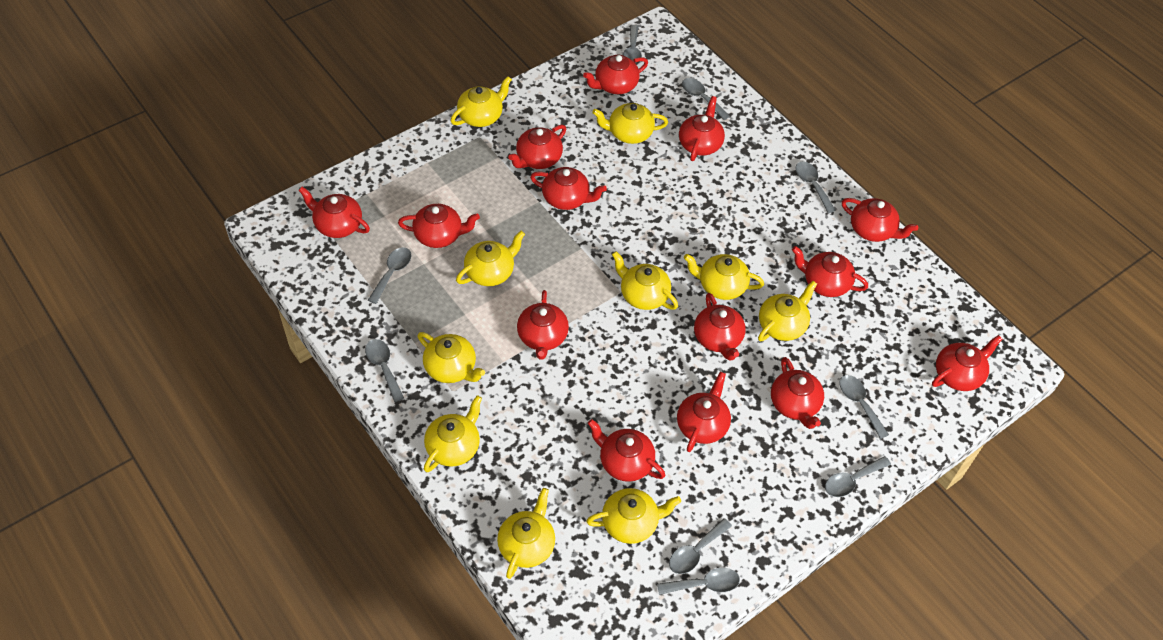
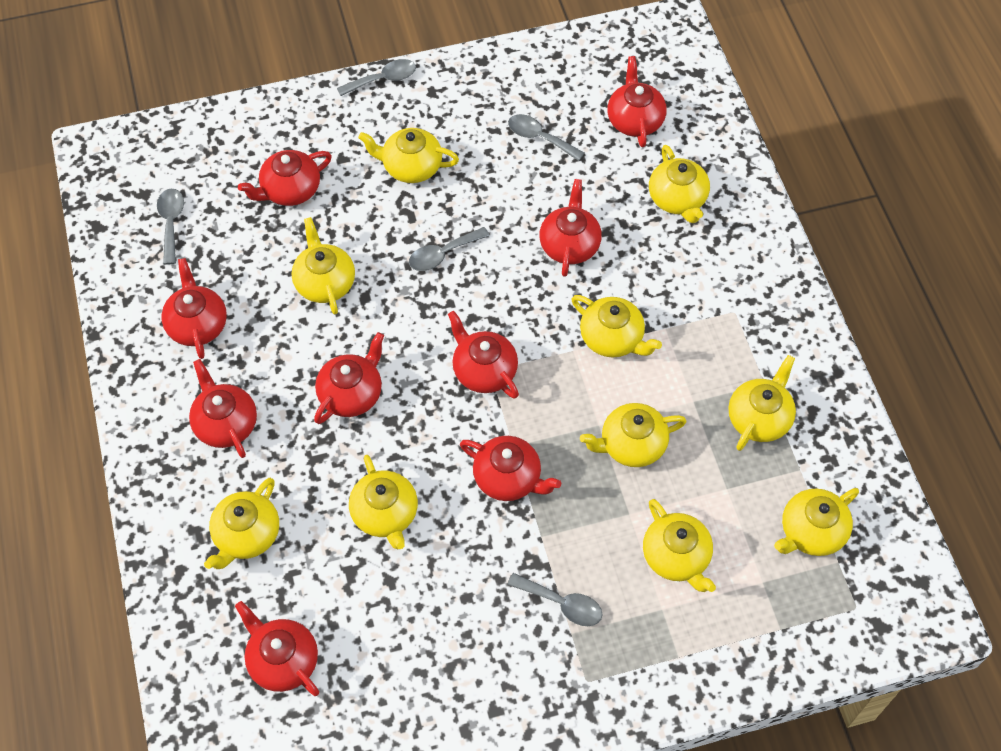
grey spoon: 9 -> 5
red teapot: 14 -> 9

